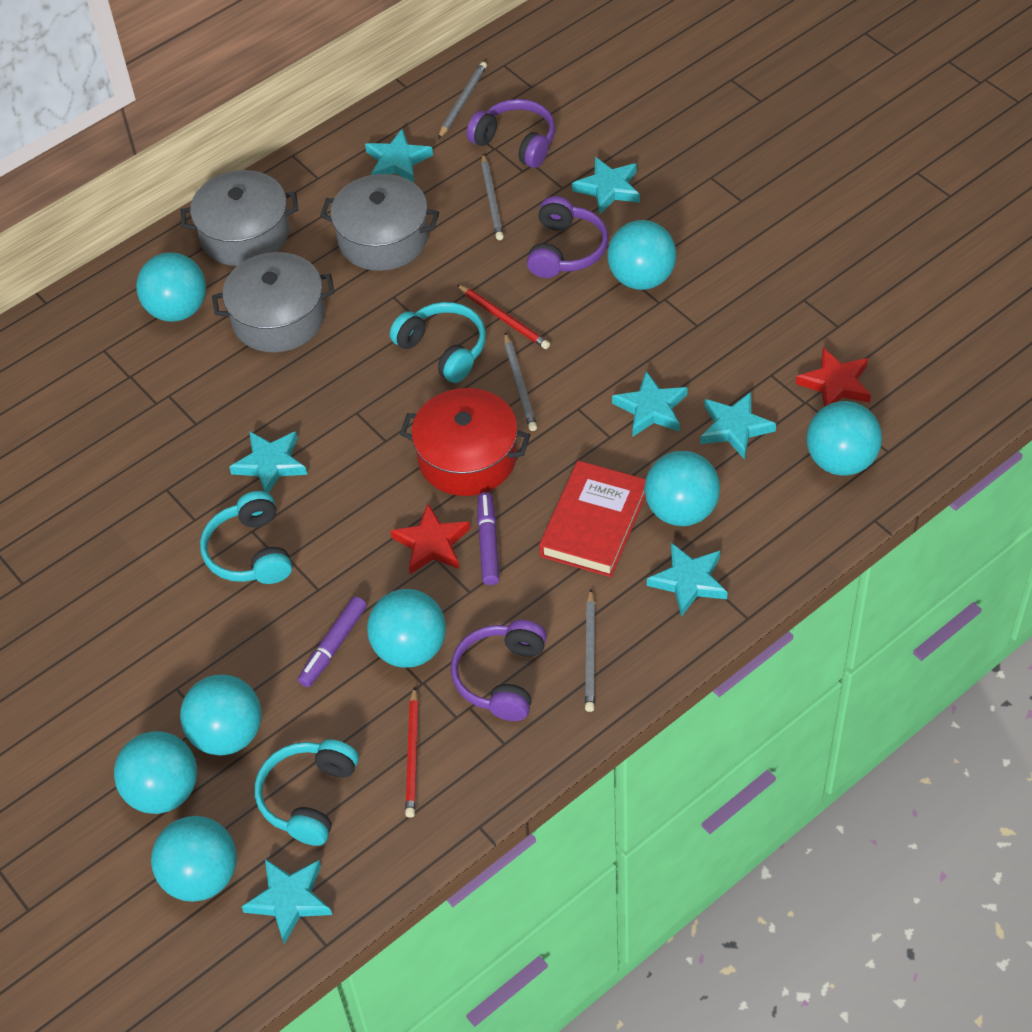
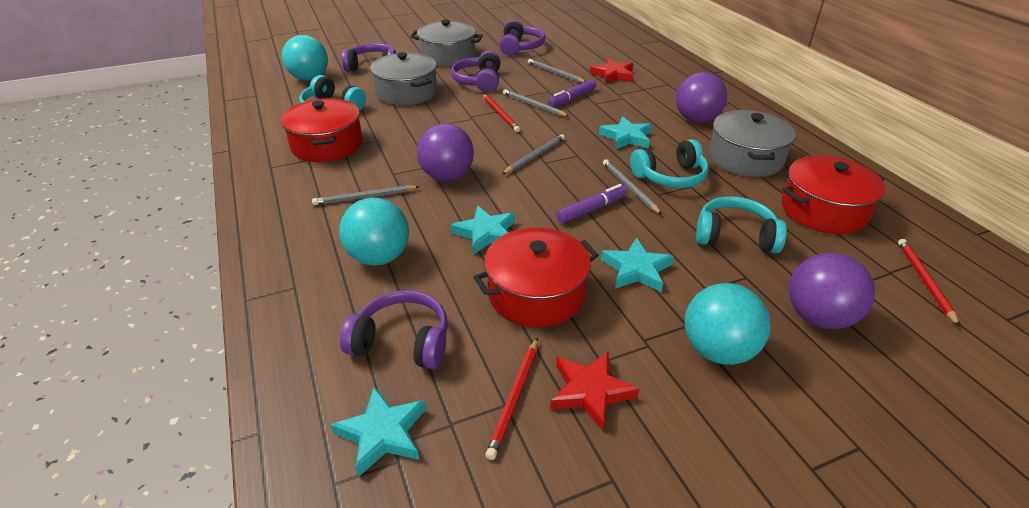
grey pencil: 4 -> 5
purple ball: 0 -> 3
purple headphones: 3 -> 4
red book: 1 -> 0
red pencil: 2 -> 3
red pot: 1 -> 3
turquoise ball: 8 -> 3
turquoise star: 7 -> 4

